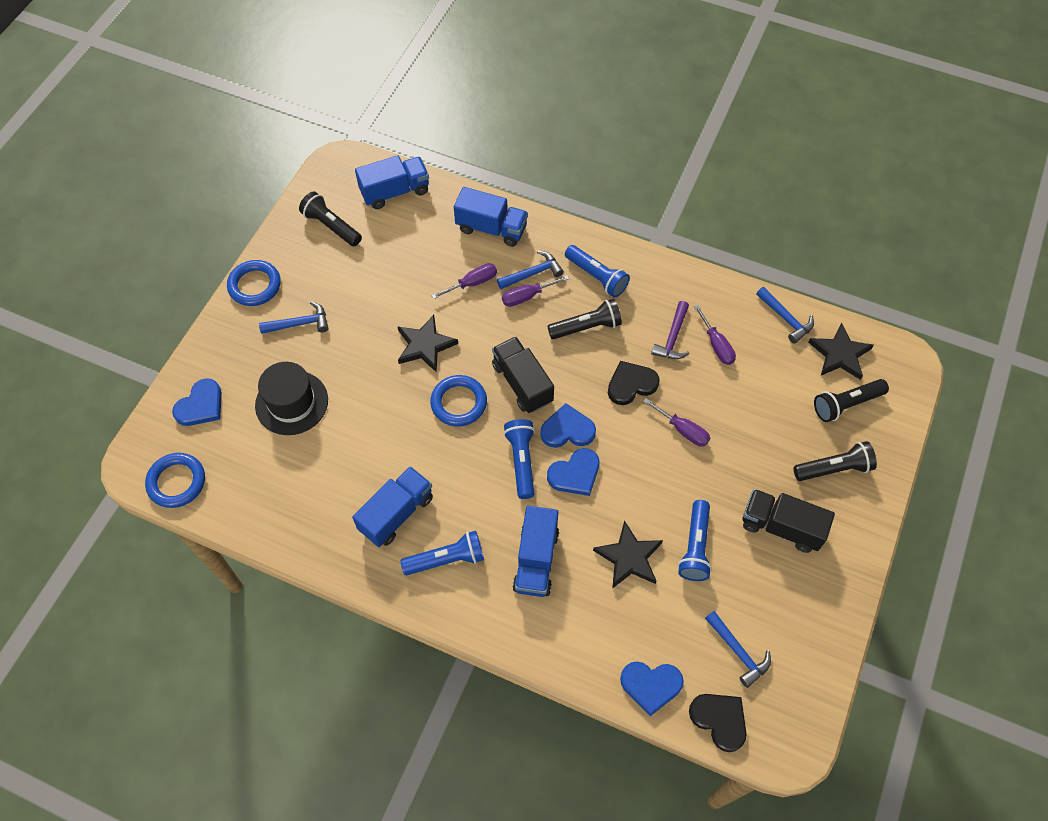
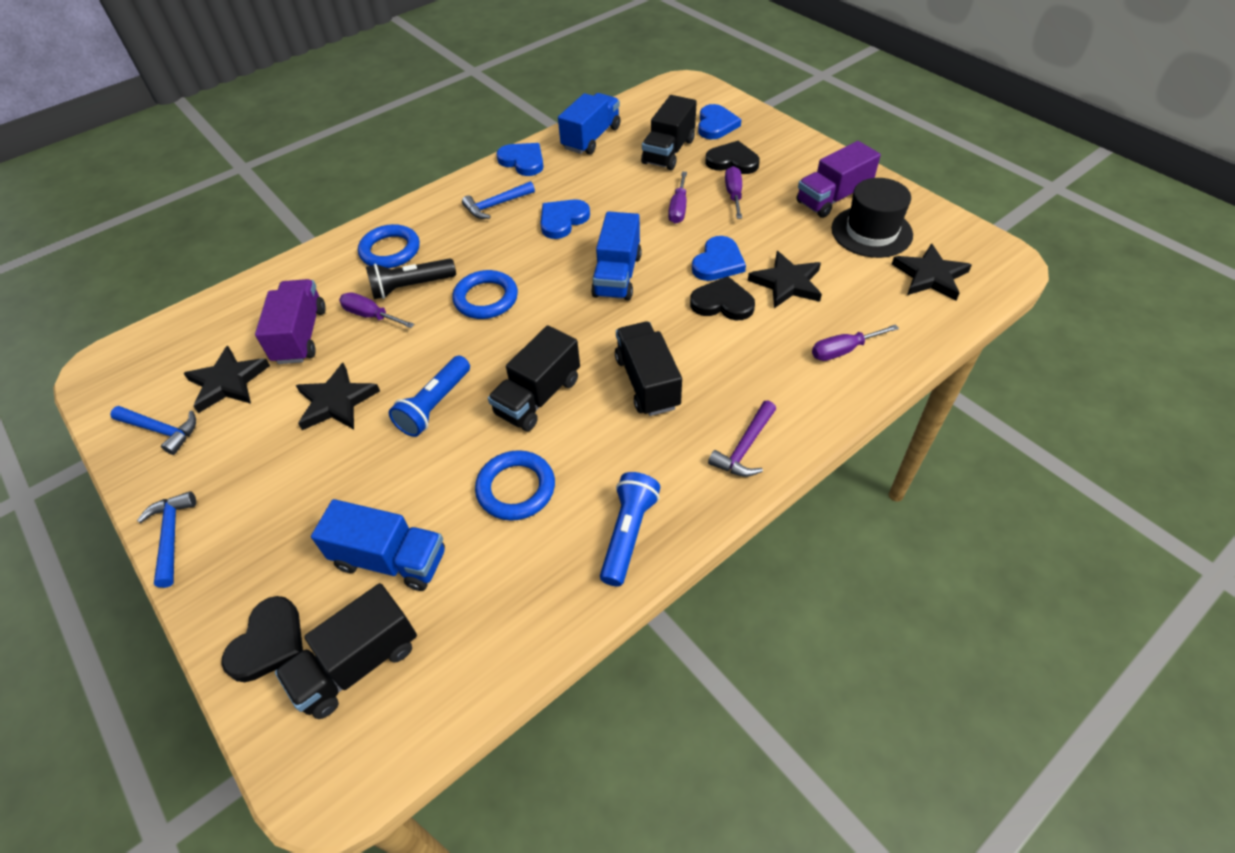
black flashlight: 4 -> 1
black heart: 2 -> 3
black star: 3 -> 4
black truck: 2 -> 4
blue flashlight: 4 -> 2
blue hammer: 4 -> 3
blue truck: 4 -> 3
purple truck: 0 -> 2

